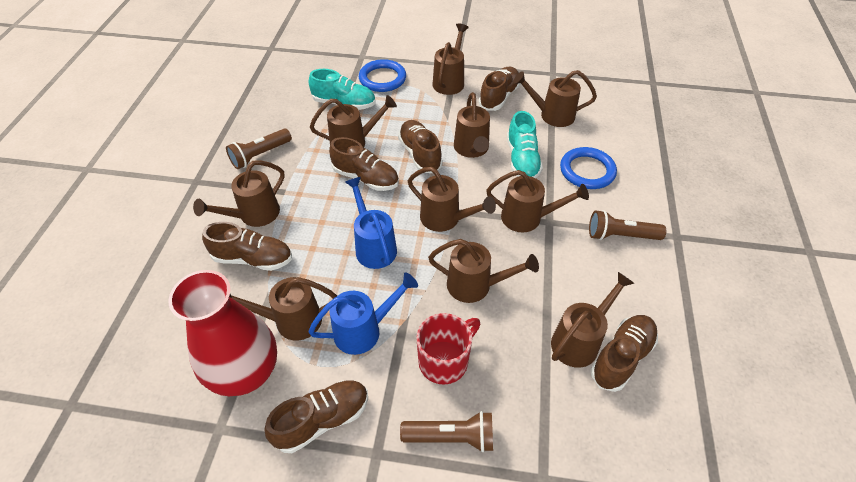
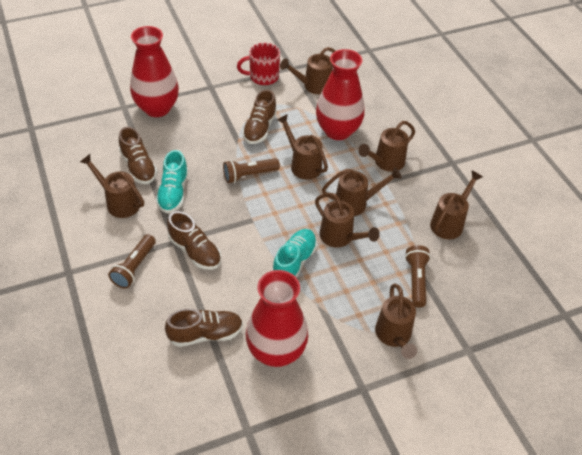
blue ring: 2 -> 0
blue watering can: 2 -> 0
brown shoe: 6 -> 4
brown watering can: 10 -> 8
red vase: 1 -> 3

